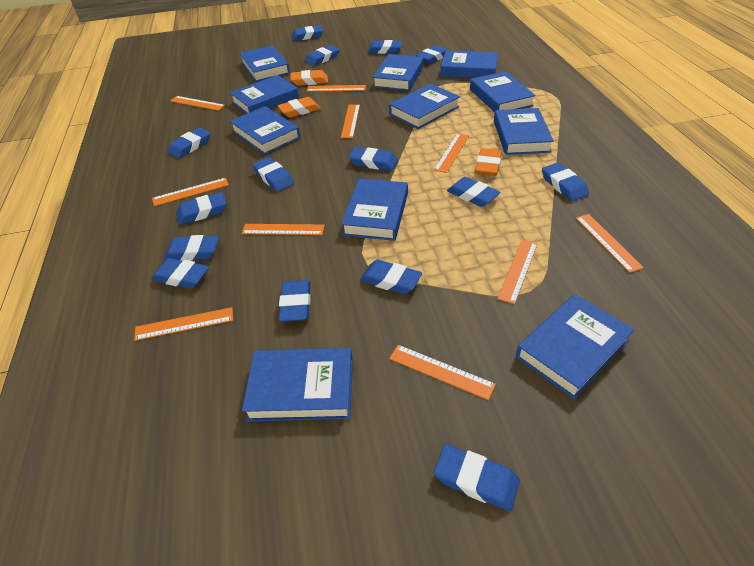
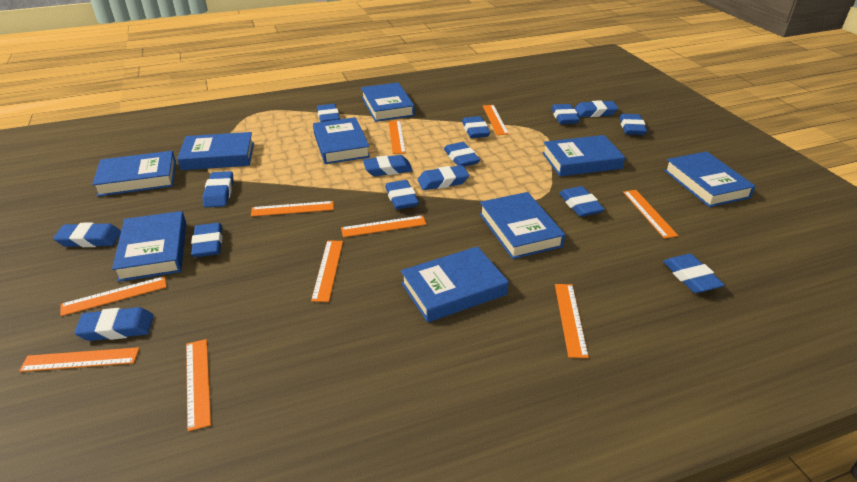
blue book: 11 -> 9
orange eraser: 3 -> 0

